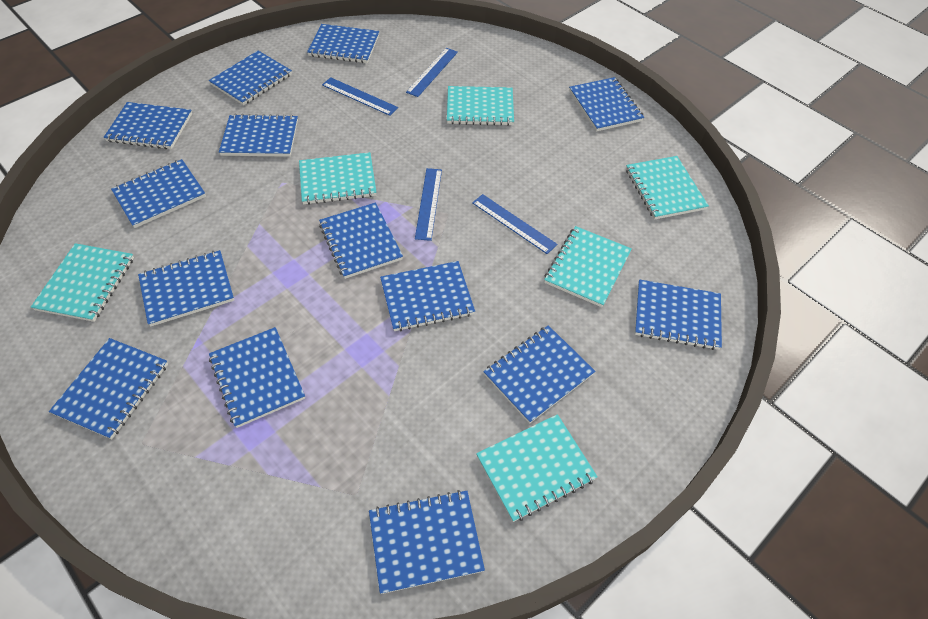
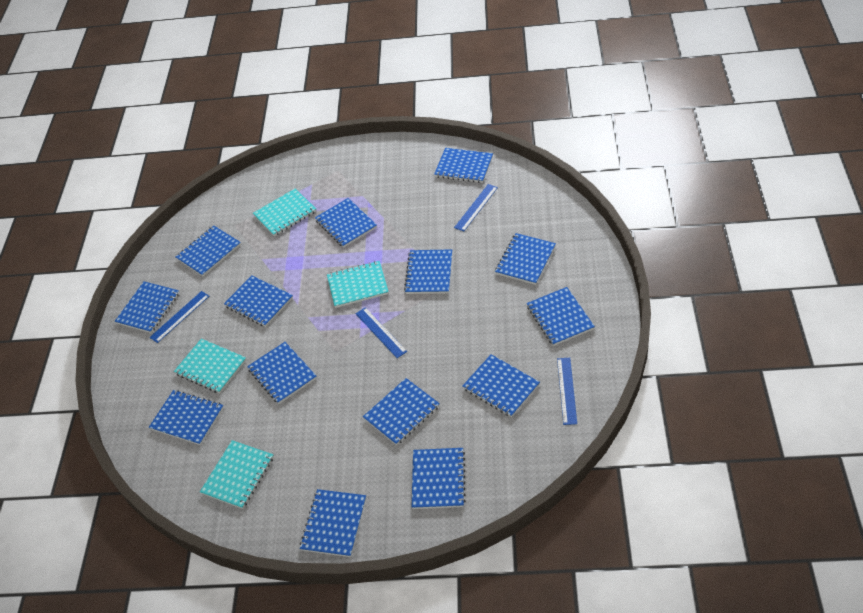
turquoise notebook: 6 -> 4

